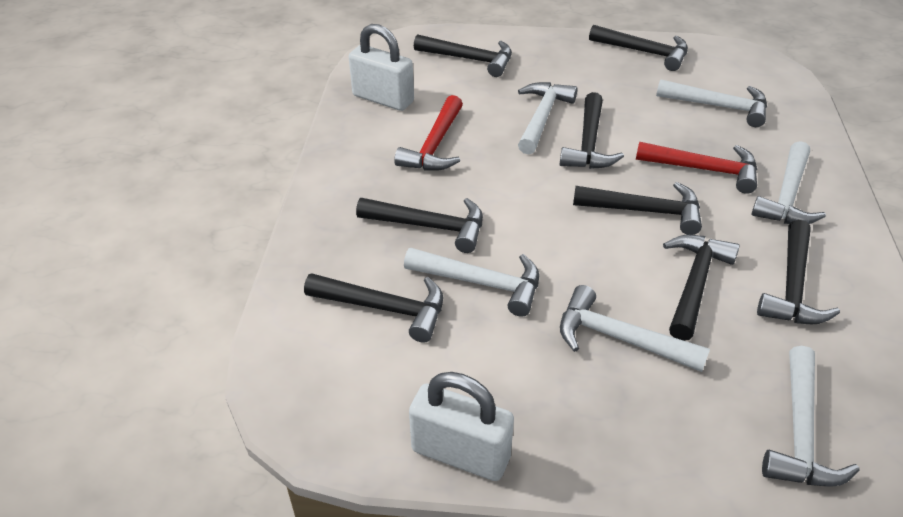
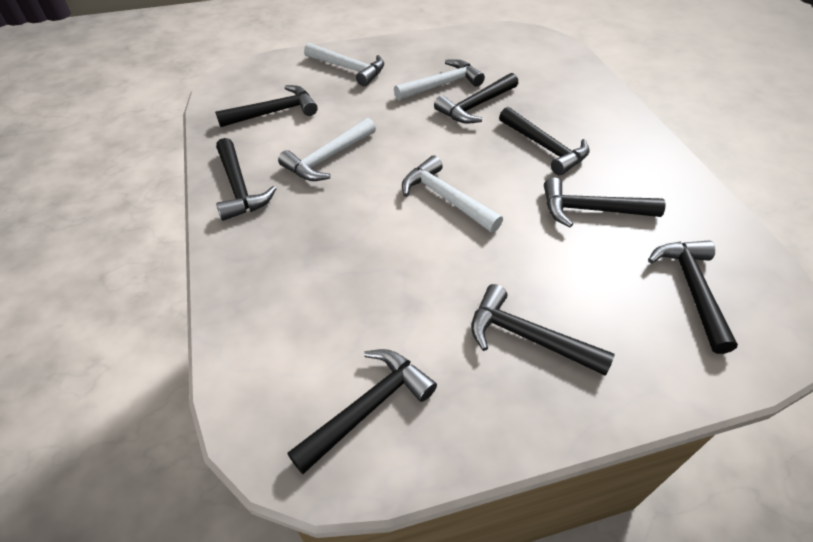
red hammer: 2 -> 0
white hammer: 6 -> 4
white padlock: 2 -> 0

